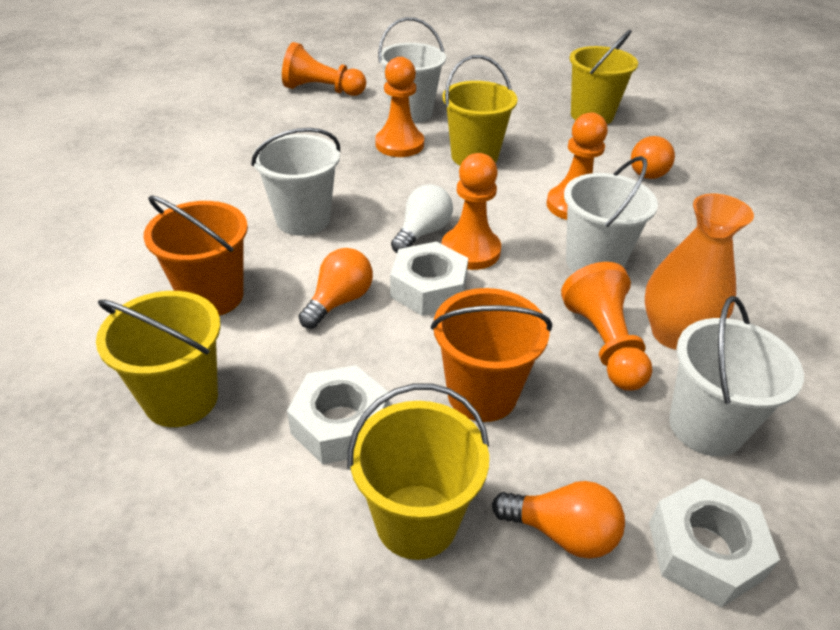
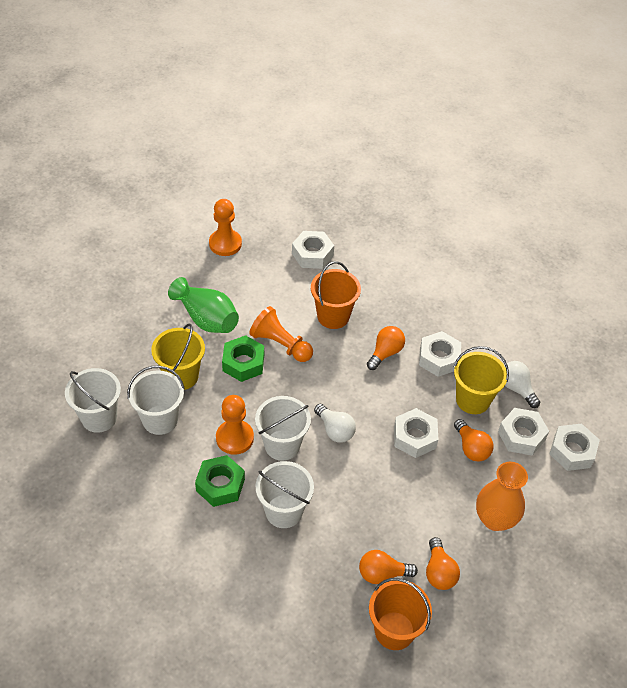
green nut: 0 -> 2
green vase: 0 -> 1
orange light bulb: 3 -> 4
orange pawn: 5 -> 3
white light bulb: 1 -> 2
white nut: 3 -> 5
yellow bucket: 4 -> 2

